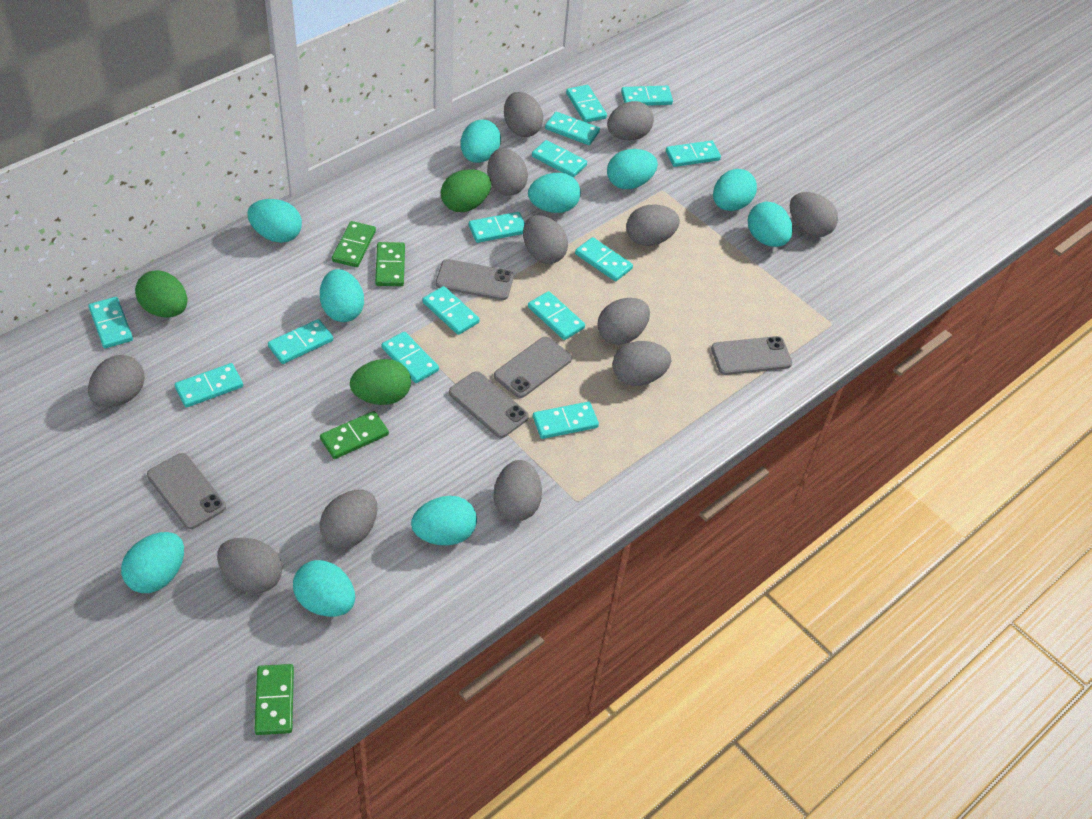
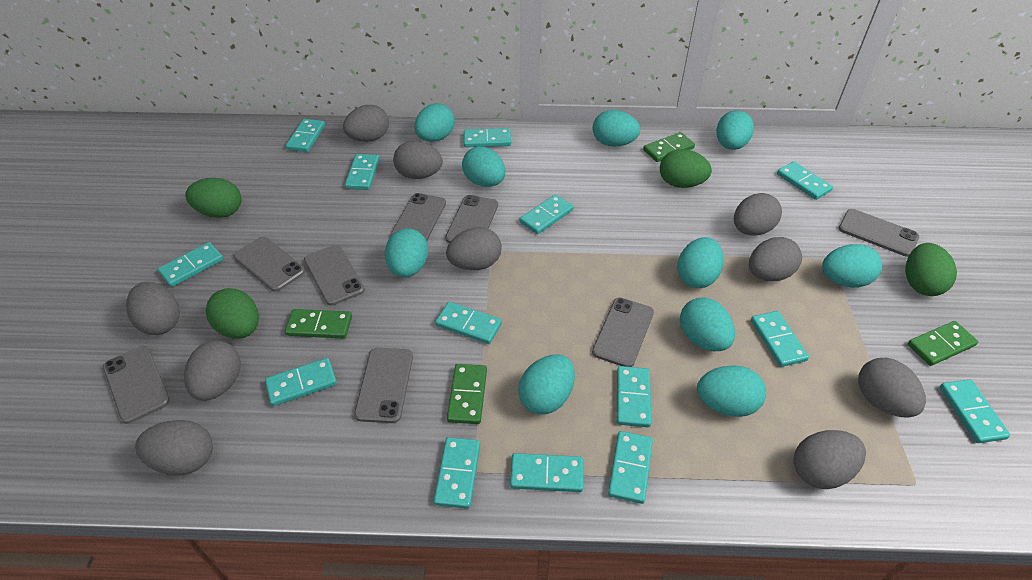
green egg: 3 -> 4
grey egg: 12 -> 10
grey phone: 5 -> 8

